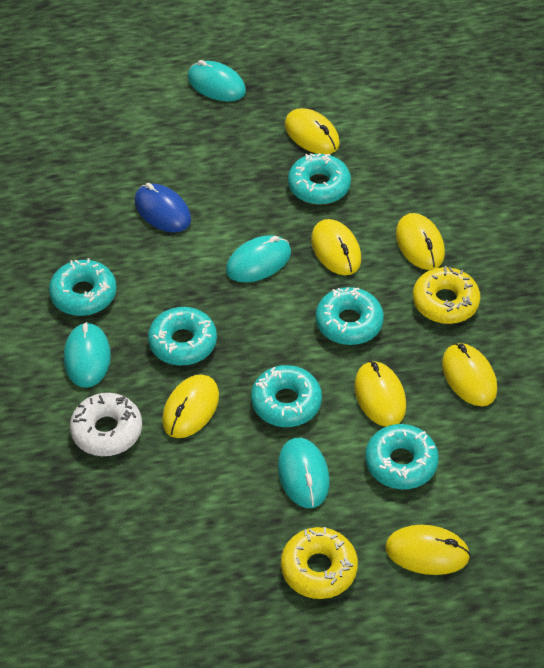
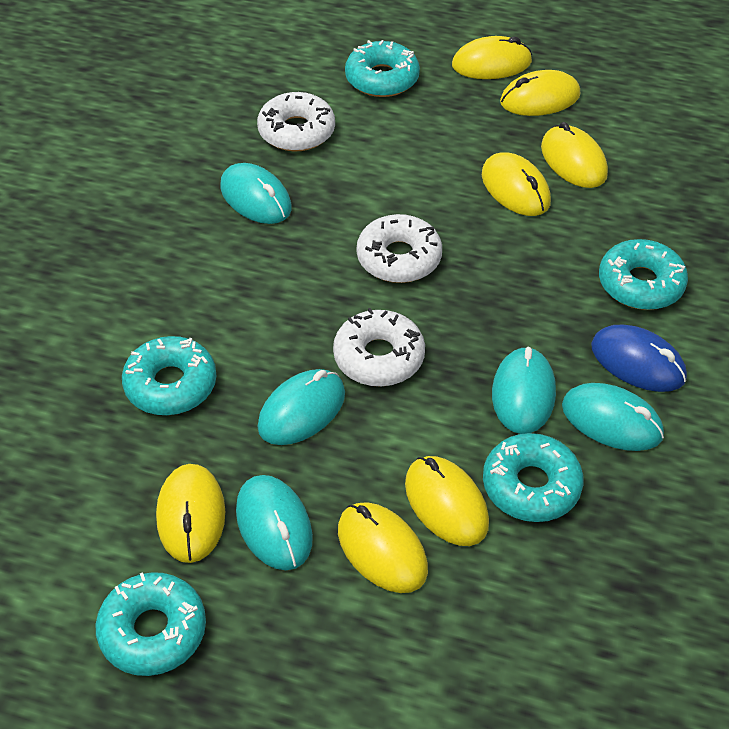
turquoise donut: 6 -> 5
turquoise mouse: 4 -> 5
white donut: 1 -> 3
yellow donut: 2 -> 0

